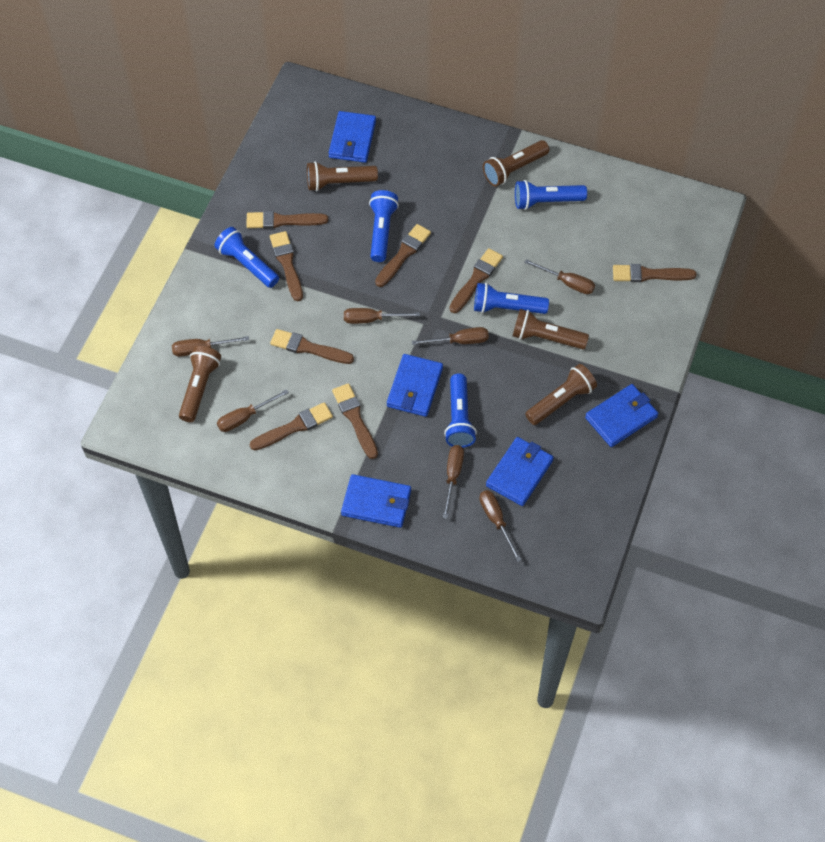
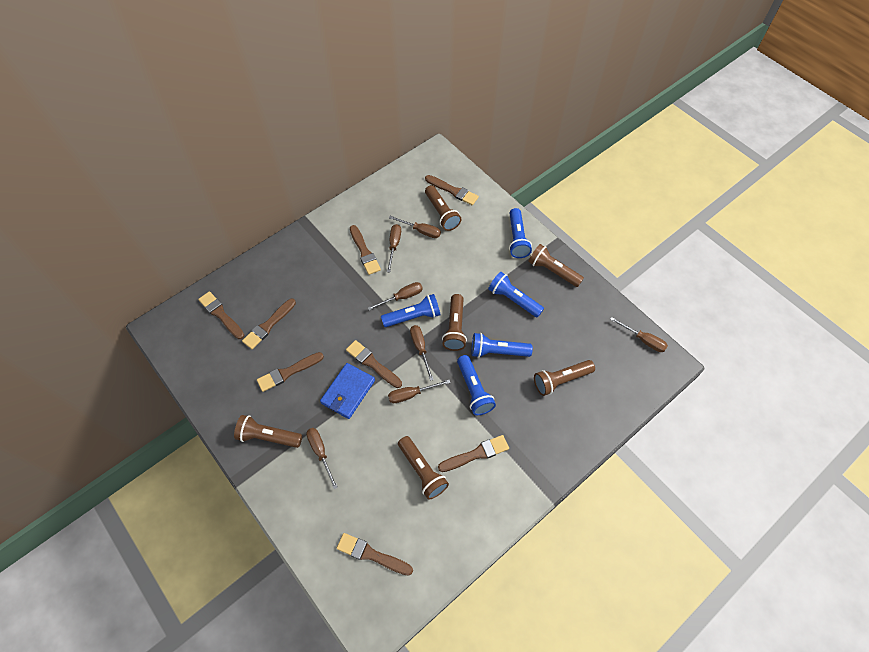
blue wallet: 5 -> 1
brown flashlight: 5 -> 6

